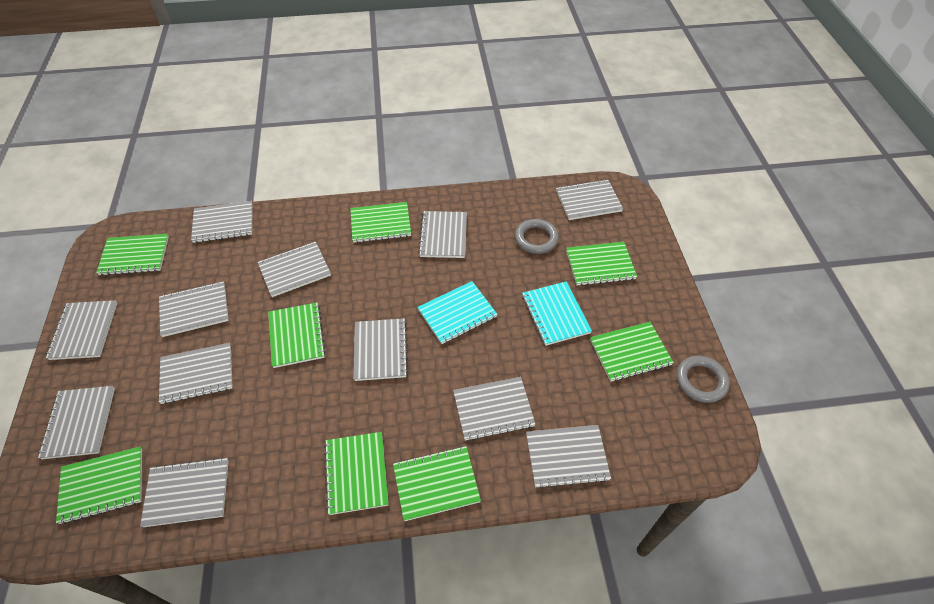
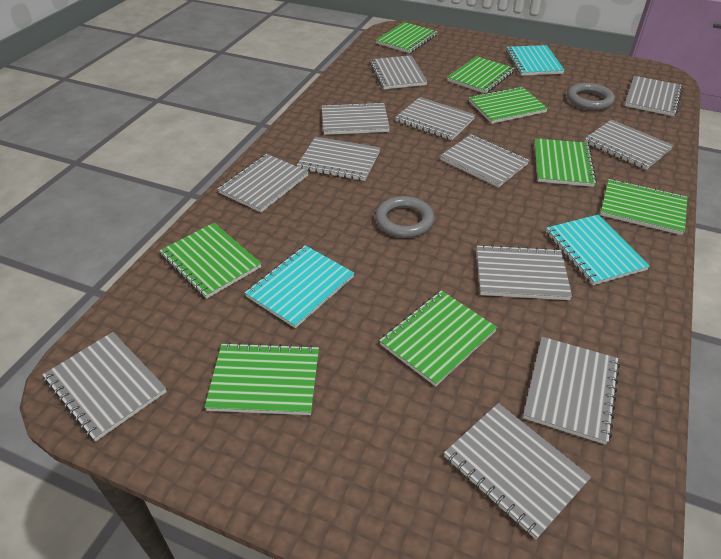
turquoise notebook: 2 -> 3

